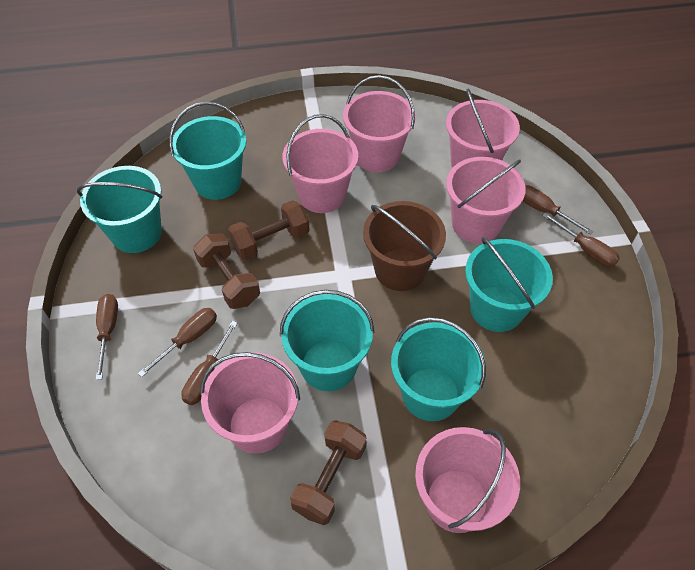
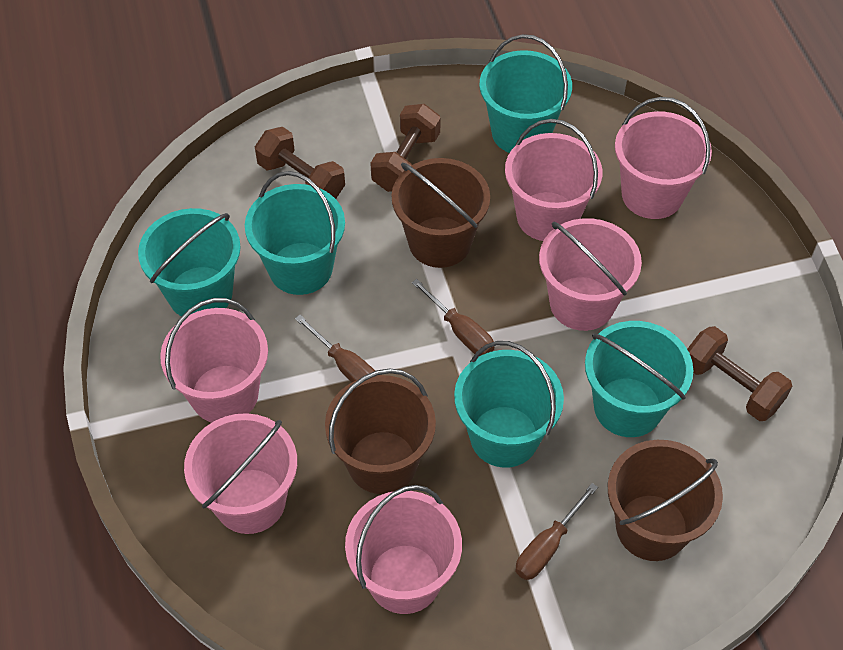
brown bucket: 1 -> 3
brown screwdriver: 5 -> 3

